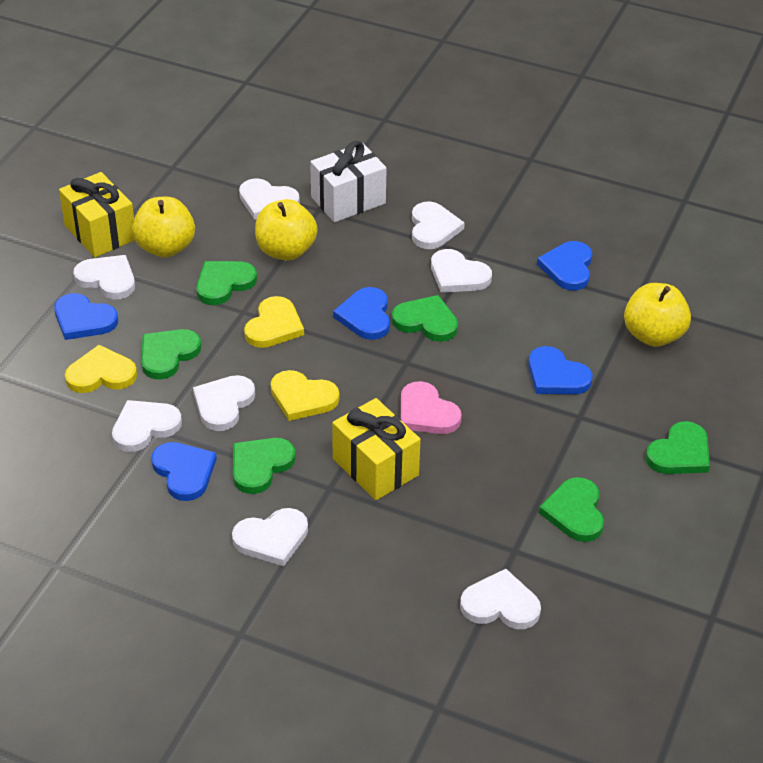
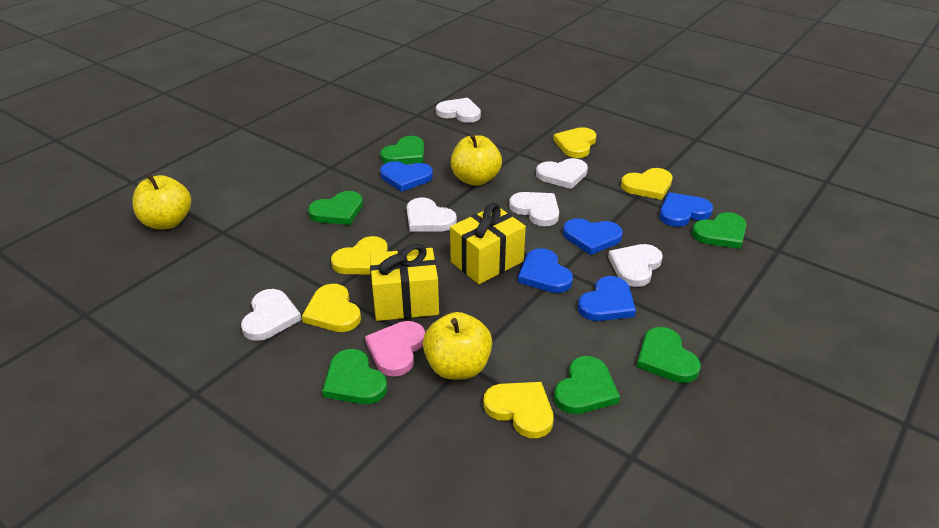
white gift: 1 -> 0
white heart: 8 -> 6
yellow heart: 3 -> 5

